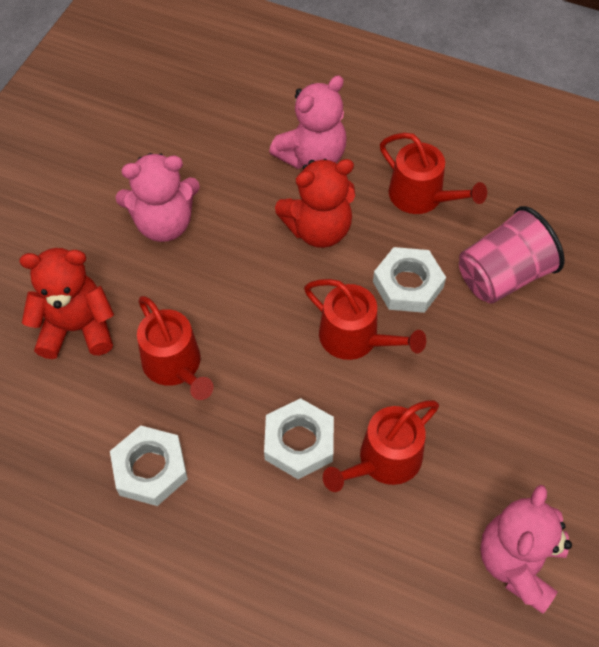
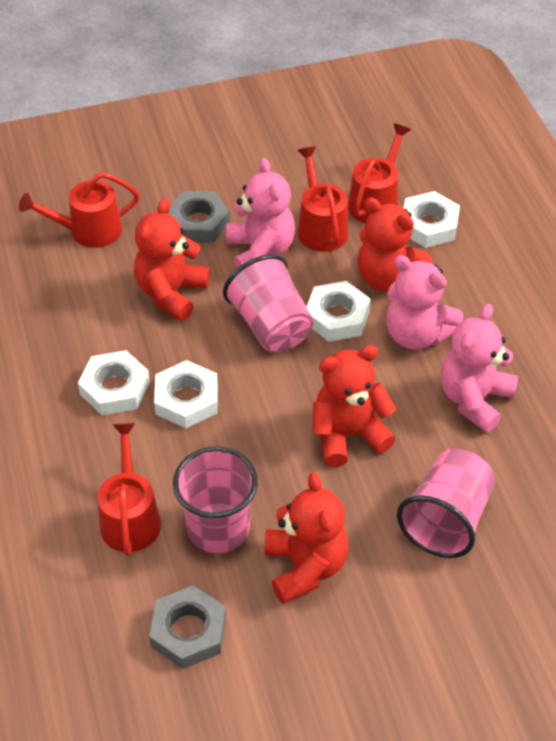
grey nut: 0 -> 2
pink cup: 1 -> 3
red teddy bear: 2 -> 4
white nut: 3 -> 4

